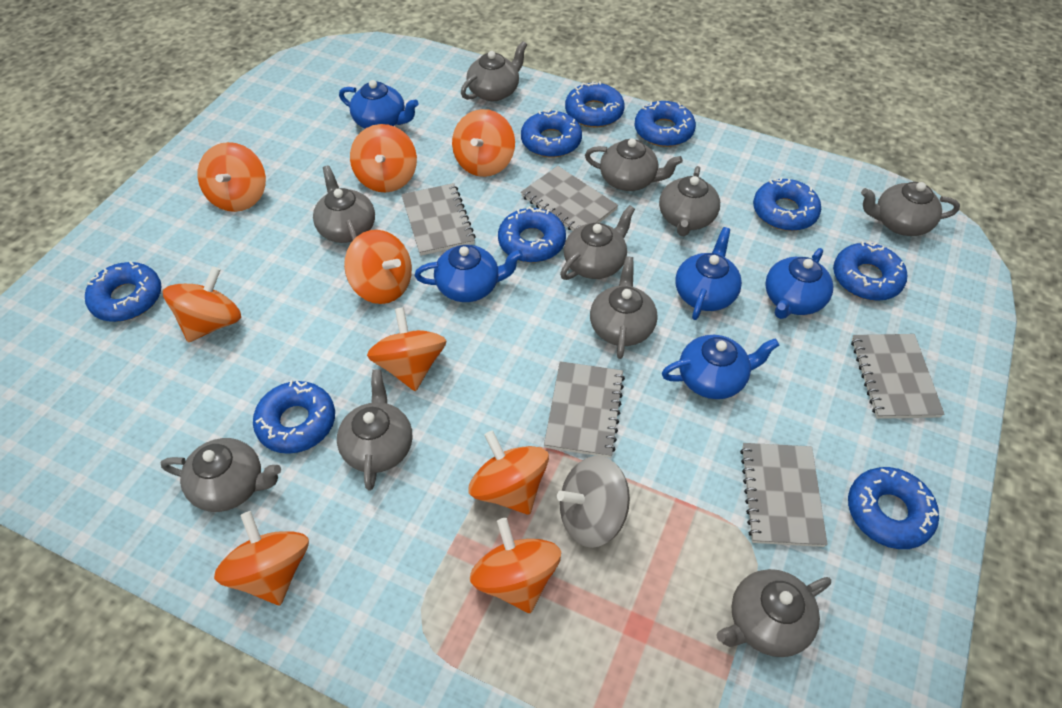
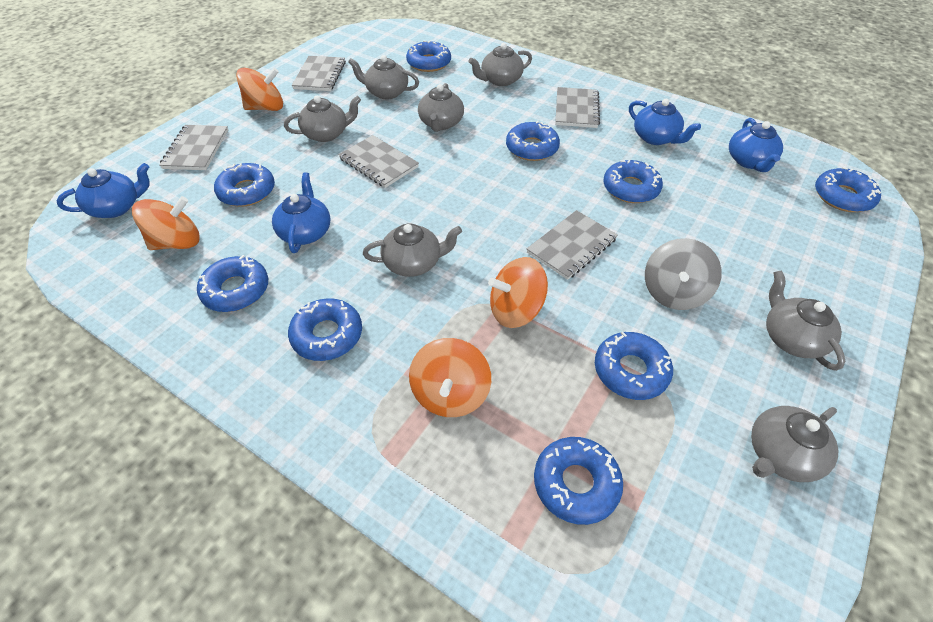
blue teapot: 5 -> 4
grey teapot: 10 -> 7
orange spinning top: 9 -> 4

